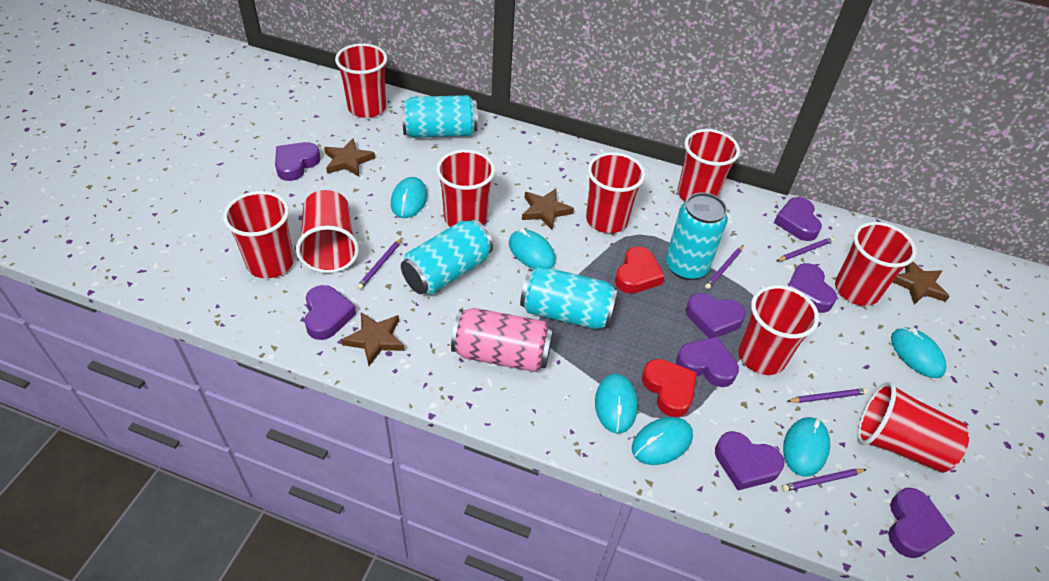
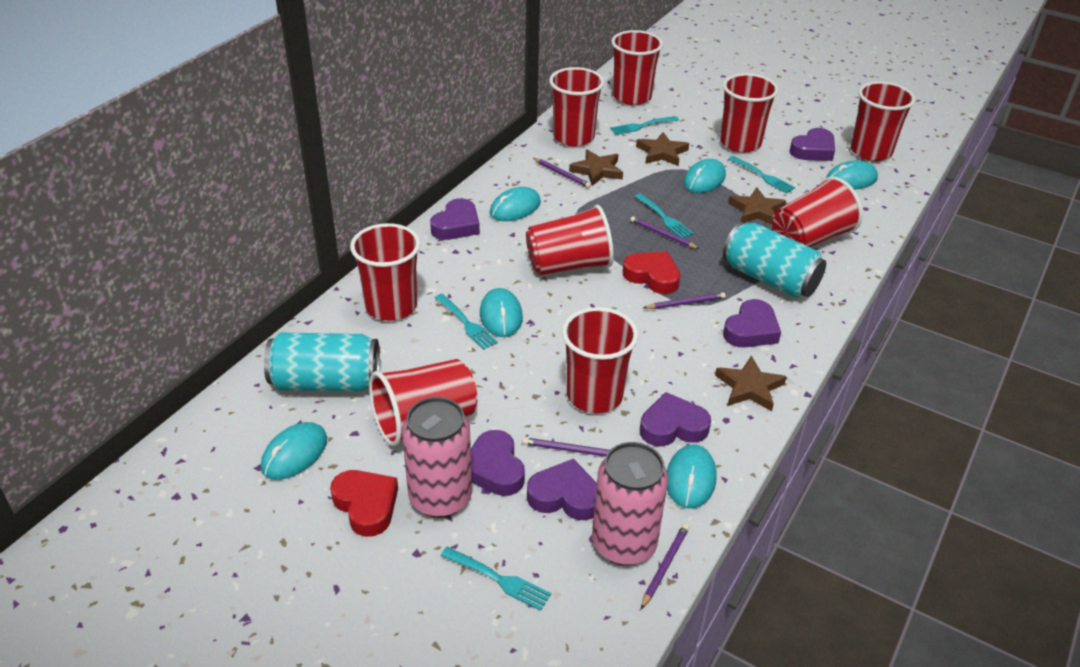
pink can: 1 -> 2
purple heart: 8 -> 6
turquoise can: 4 -> 2
turquoise fork: 0 -> 5

